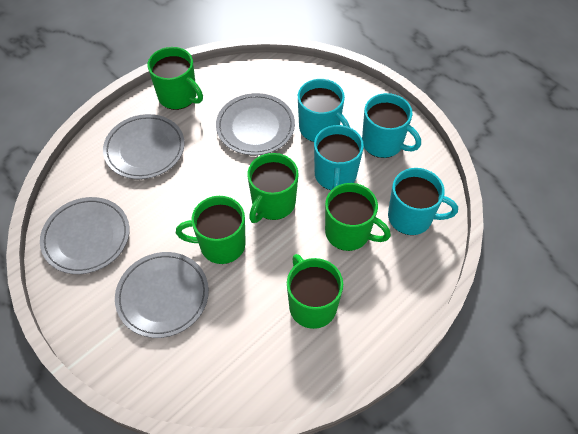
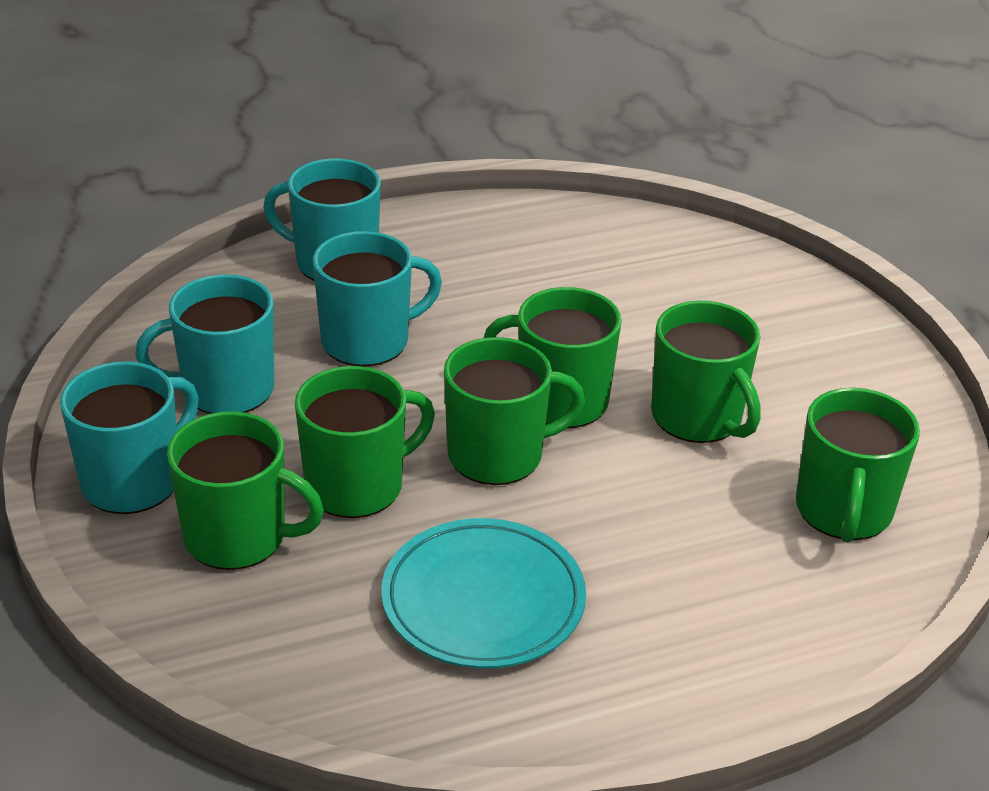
green mug: 5 -> 6
grey plate: 4 -> 0
turquoise plate: 0 -> 1

